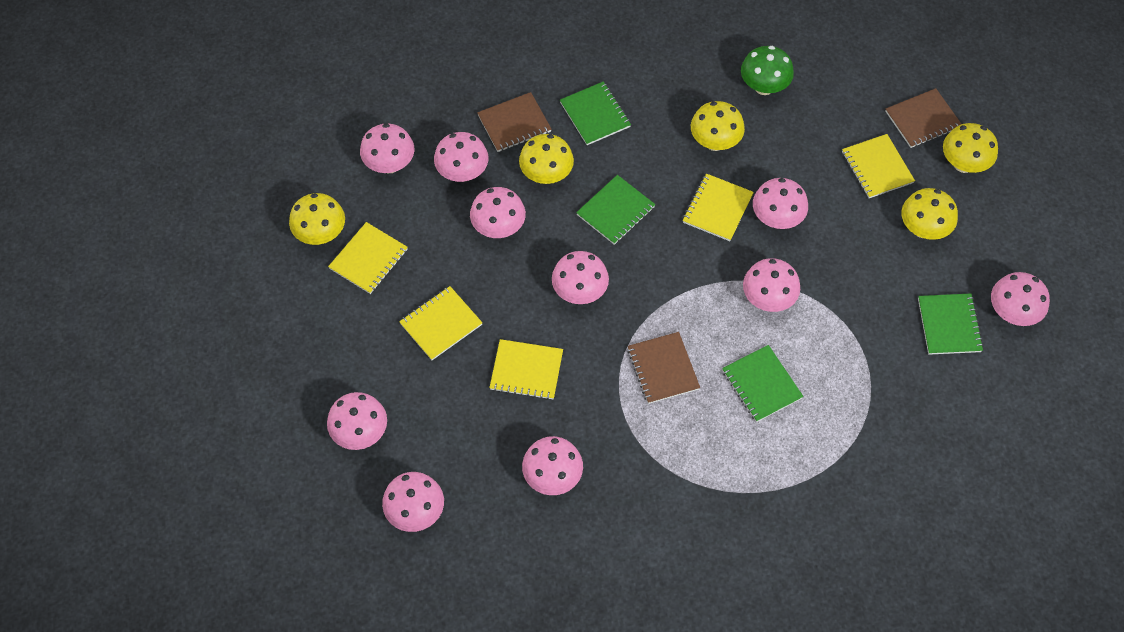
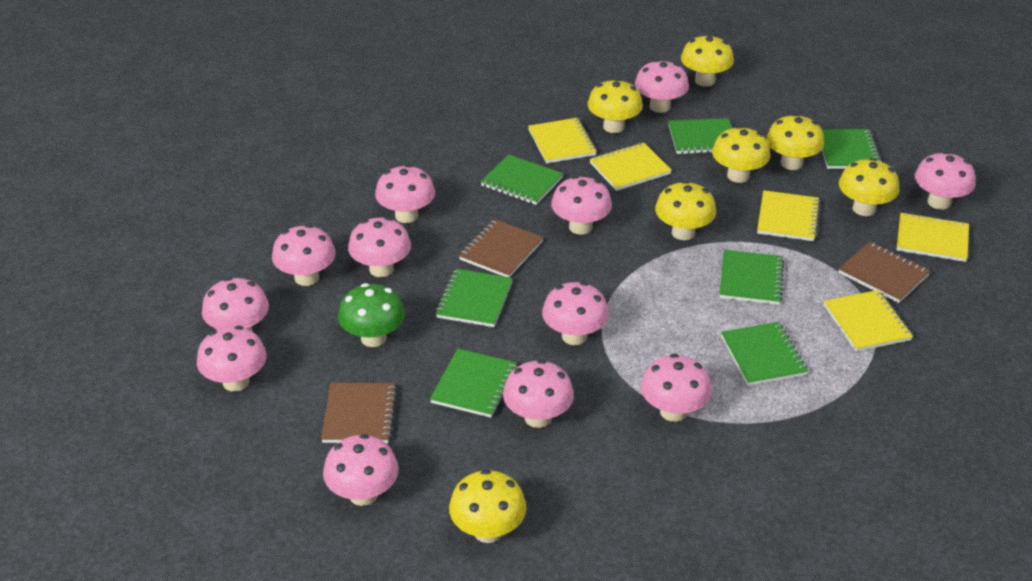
green notebook: 4 -> 7
pink mushroom: 10 -> 12
yellow mushroom: 5 -> 7

